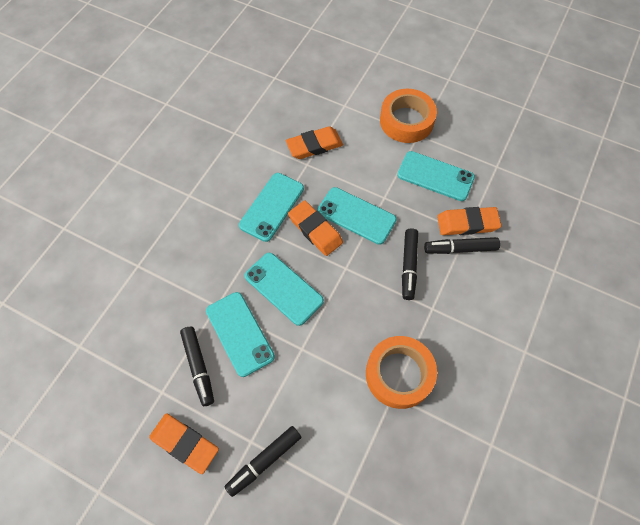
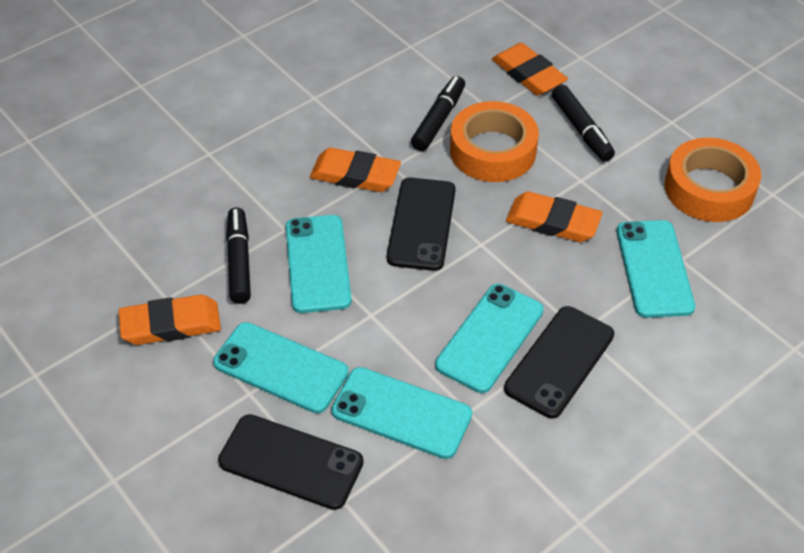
black marker: 4 -> 3
black phone: 0 -> 3

